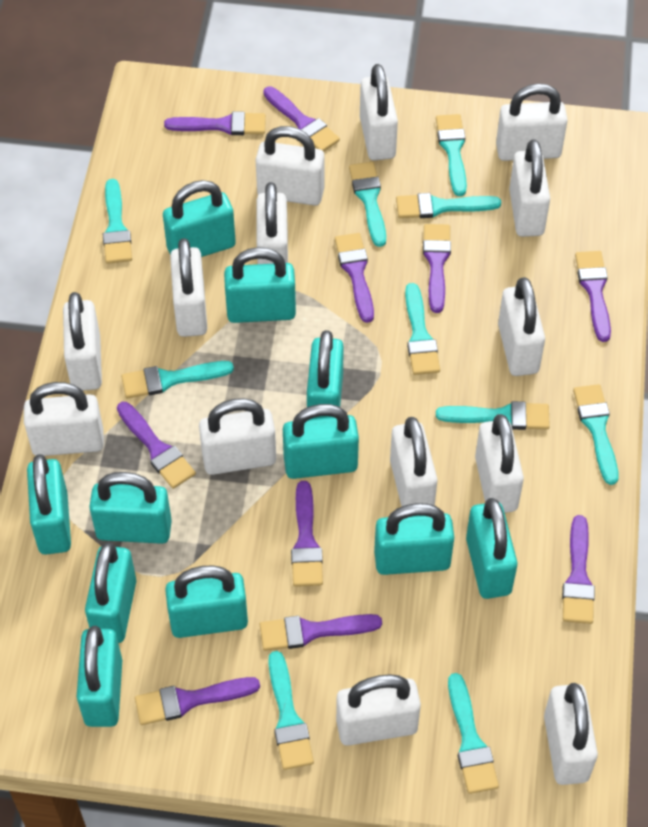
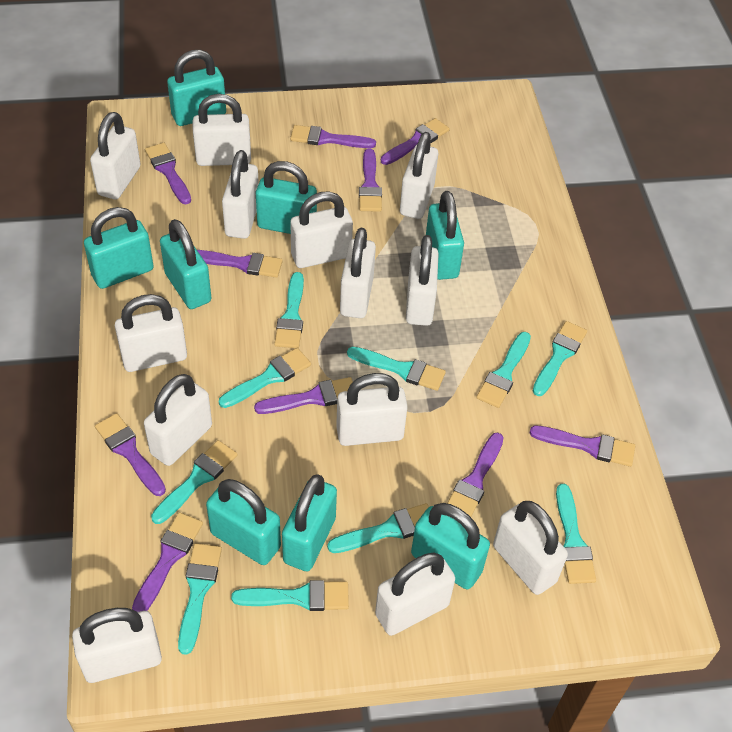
turquoise padlock: 11 -> 8
white padlock: 14 -> 13

